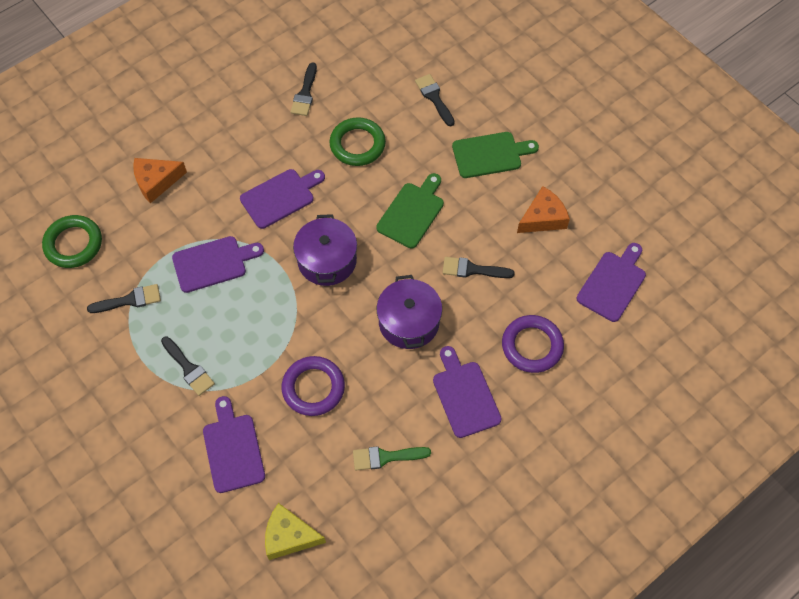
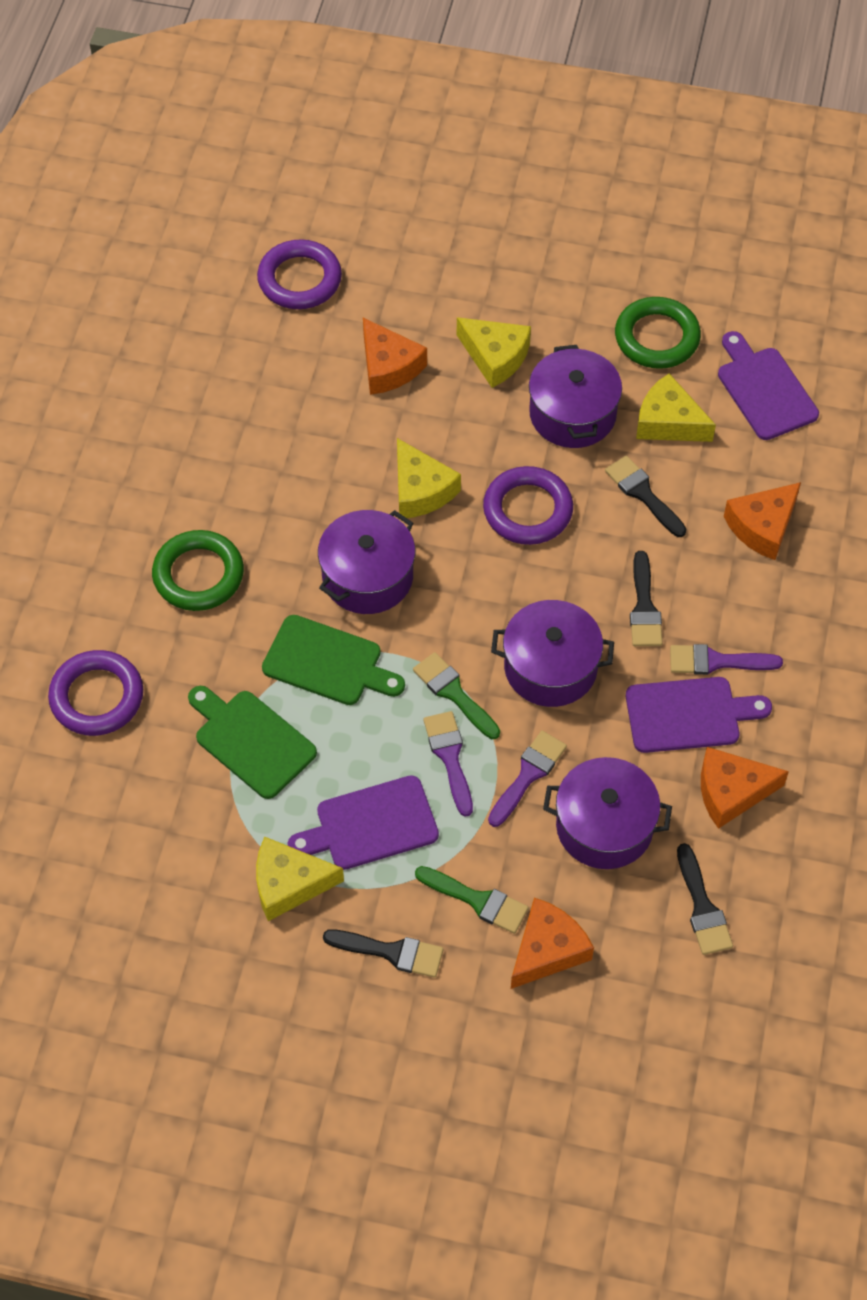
black brush: 5 -> 4
green brush: 1 -> 2
orange cheese: 2 -> 4
purple brush: 0 -> 3
purple cutting board: 5 -> 3
purple pot: 2 -> 4
purple ring: 2 -> 3
yellow cheese: 1 -> 4

